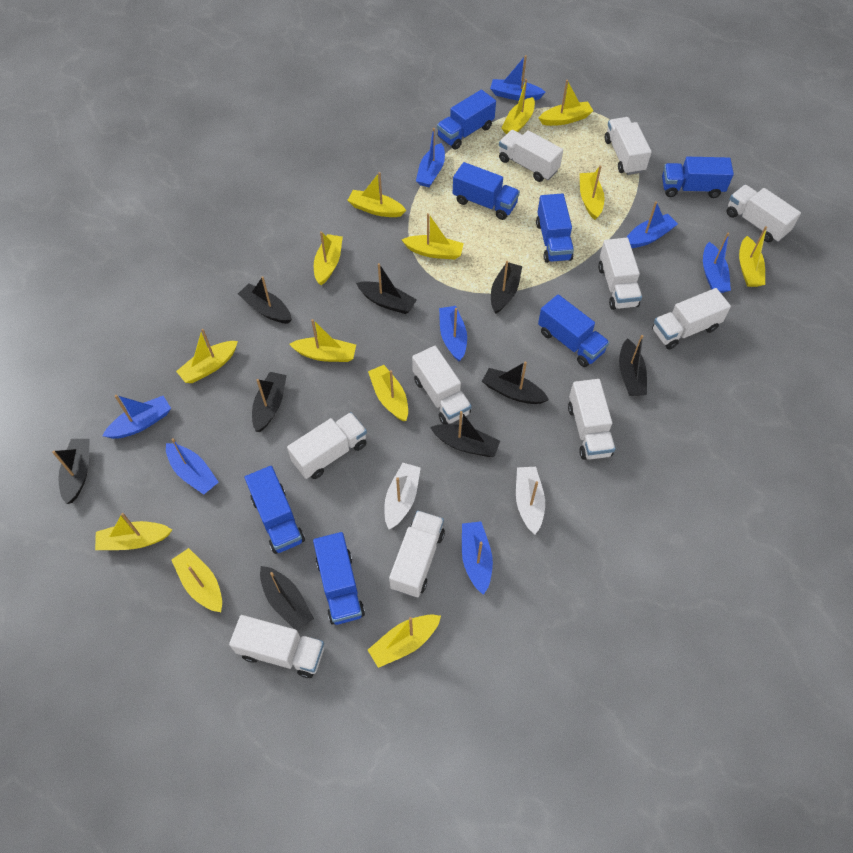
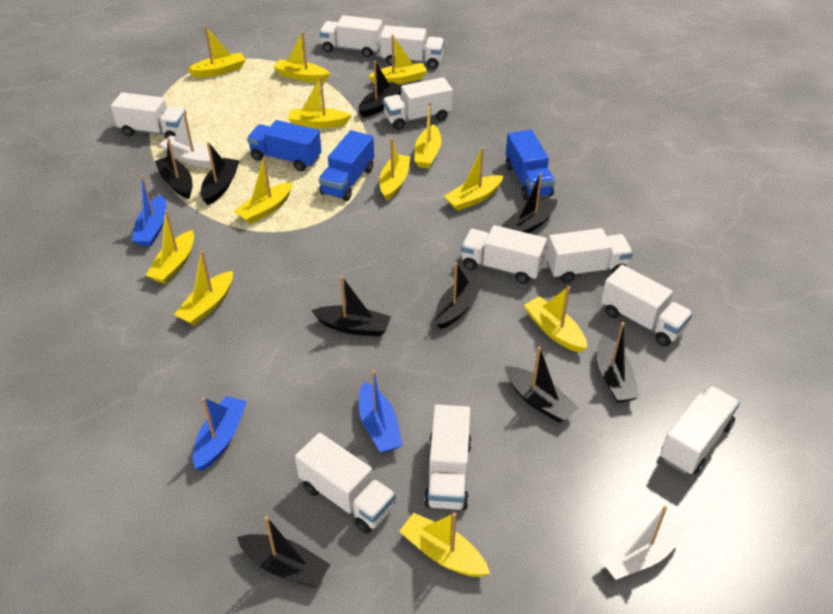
blue boat: 8 -> 3
blue truck: 7 -> 3
yellow boat: 13 -> 12

